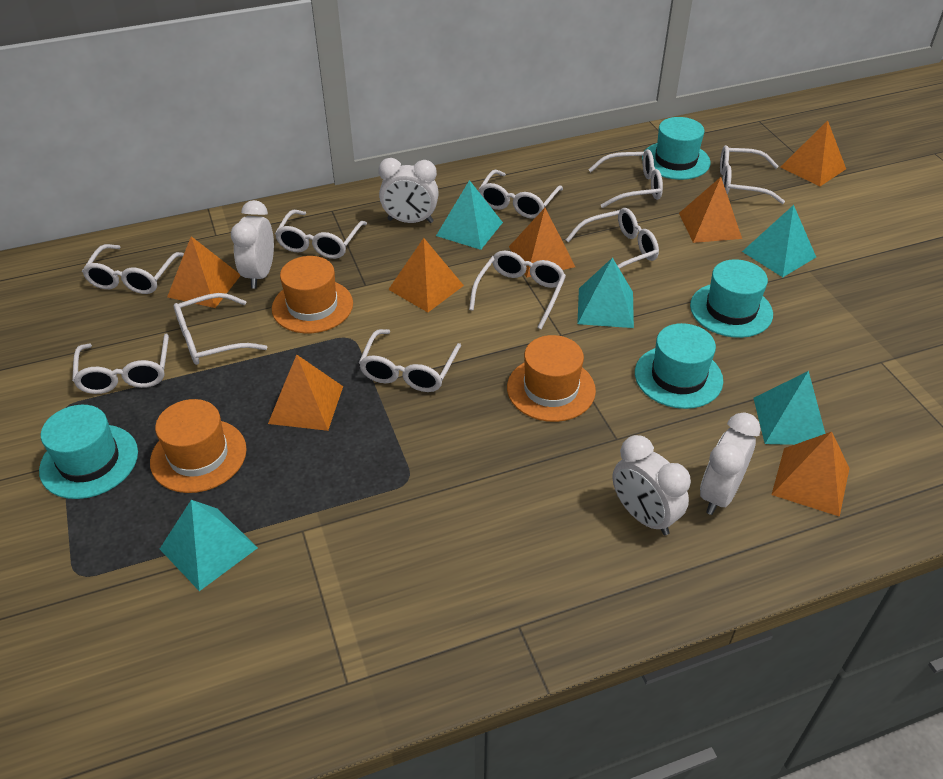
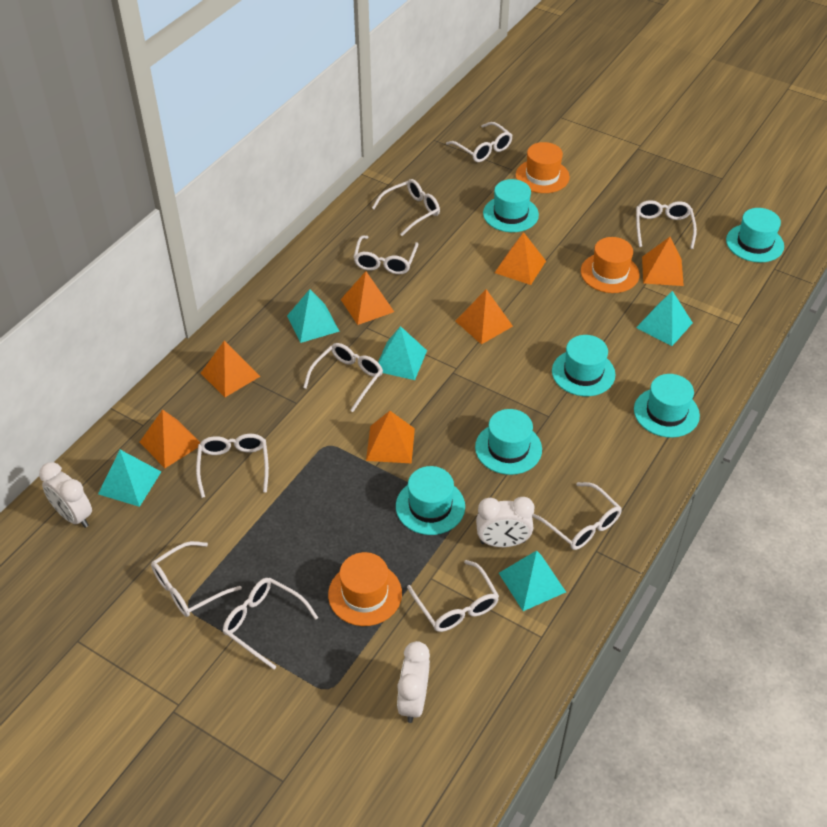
turquoise hat: 4 -> 6
white clock: 4 -> 3

